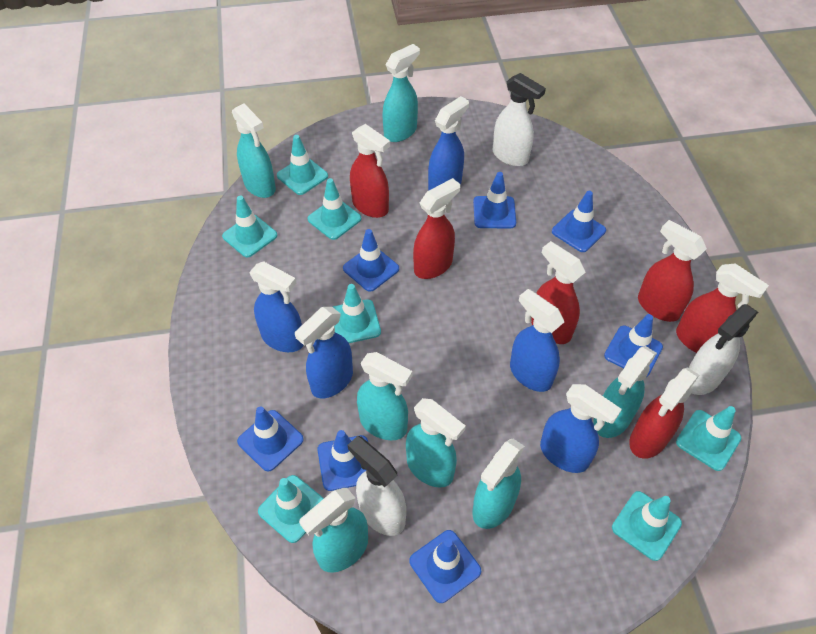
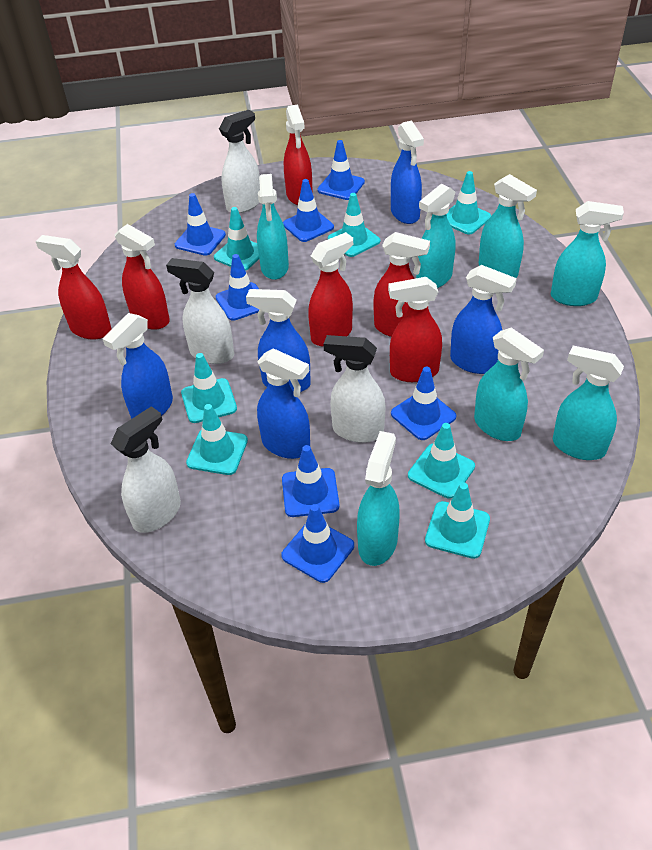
white spray bottle: 3 -> 4

